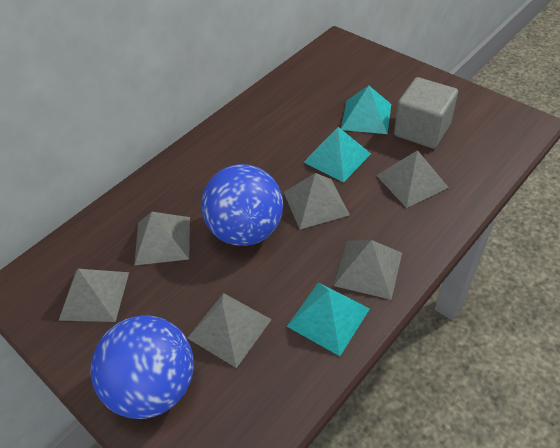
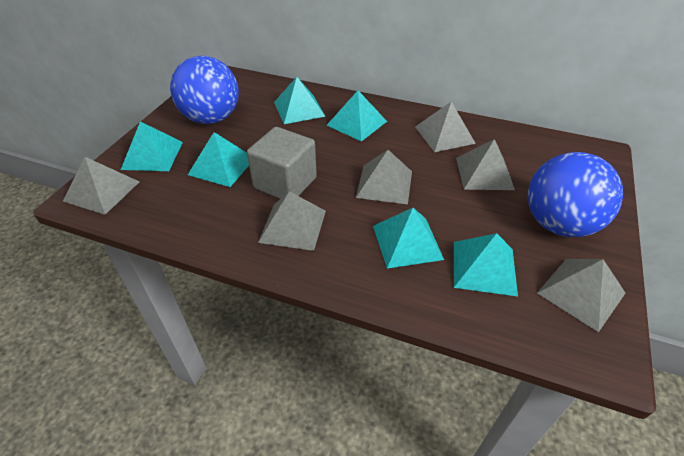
turquoise pyramid: 3 -> 6

